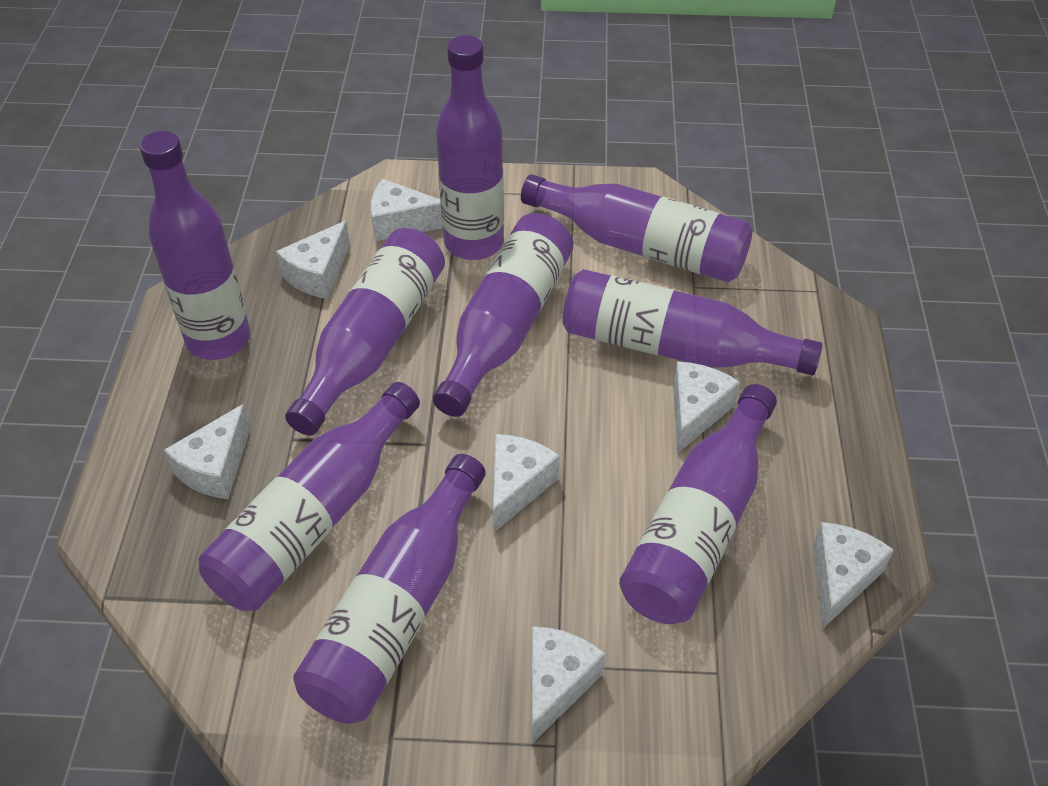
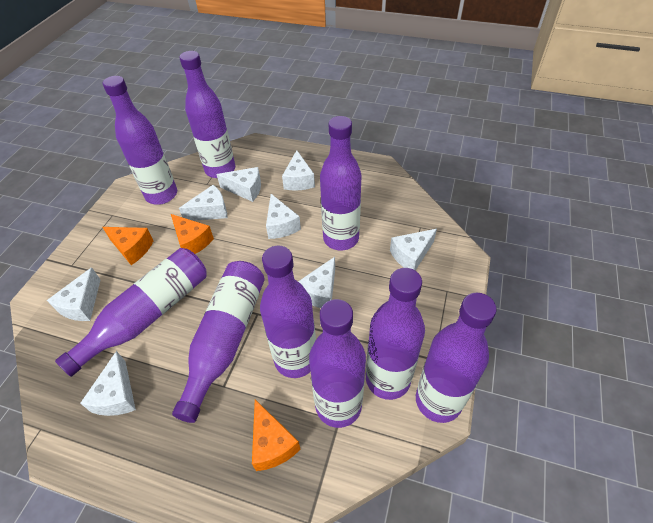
orange cheese: 0 -> 3
white cheese: 7 -> 8

